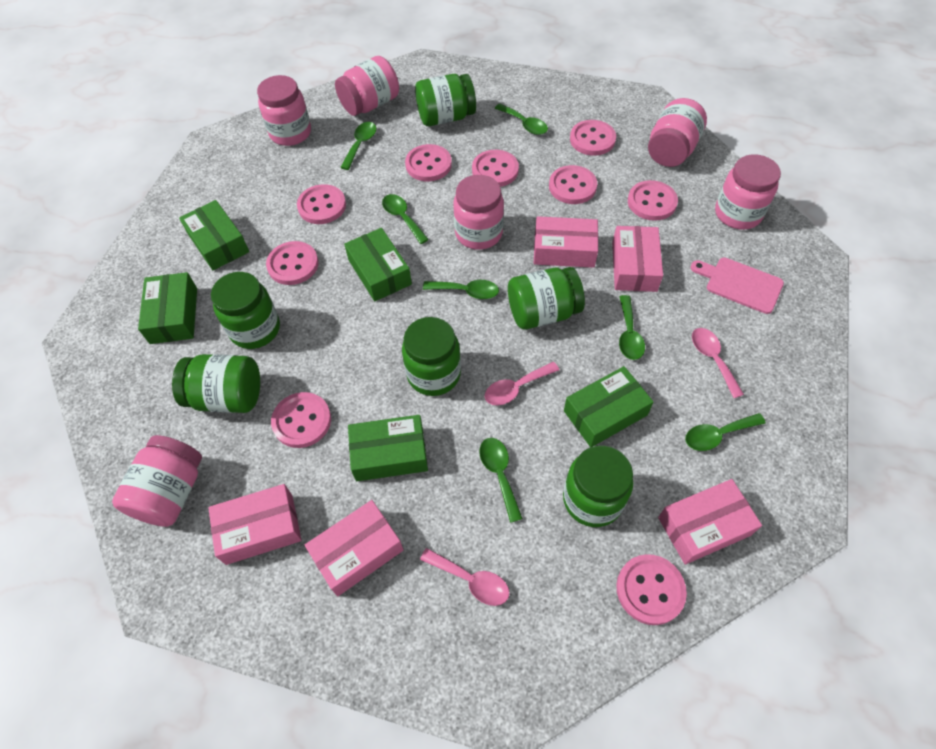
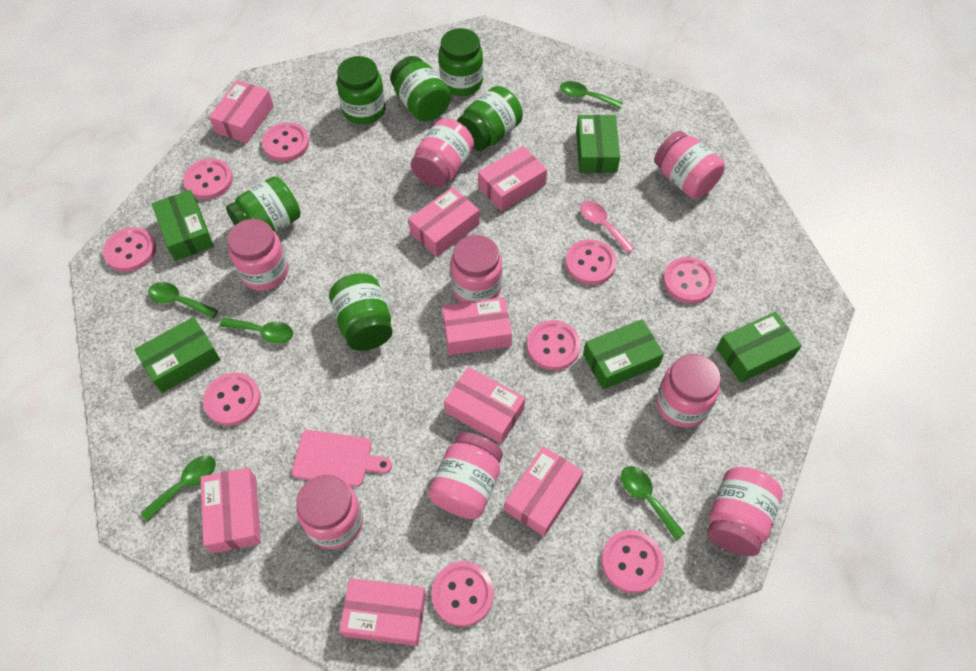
green spoon: 7 -> 5
pink box: 5 -> 8
pink jar: 6 -> 8
pink spoon: 3 -> 1

